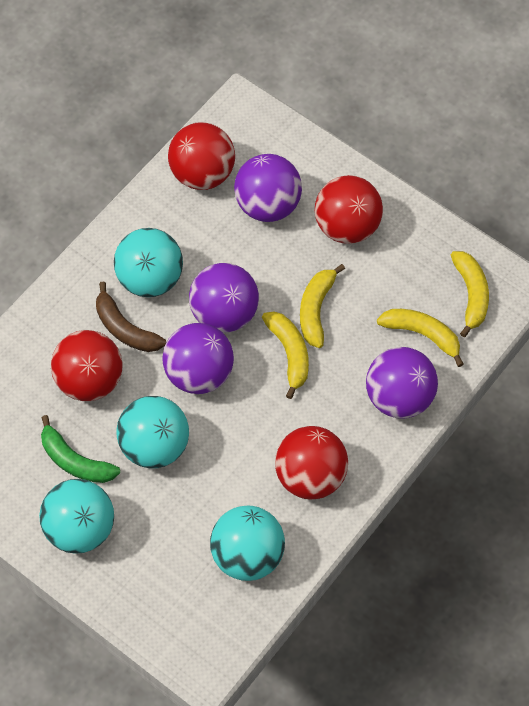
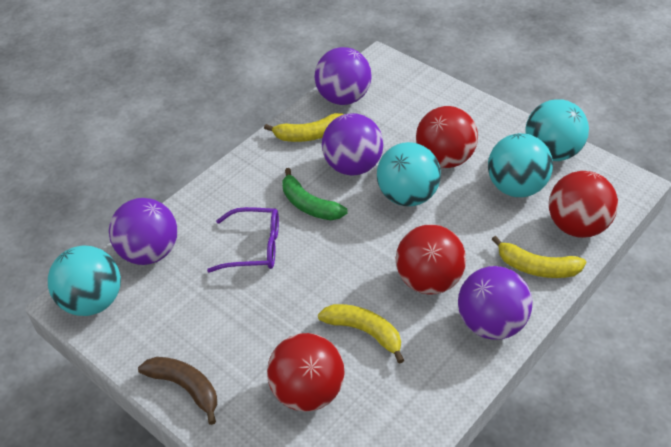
purple glasses: 0 -> 1
yellow banana: 4 -> 3

